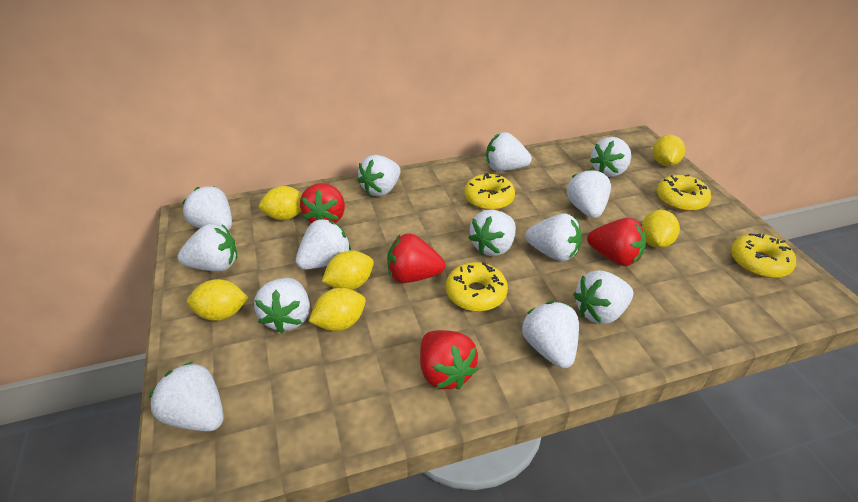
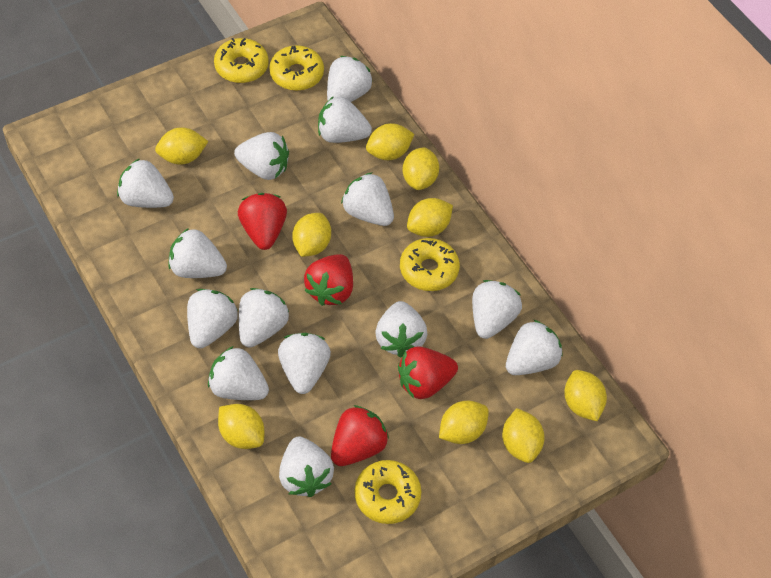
white strawberry: 13 -> 14
yellow lemon: 6 -> 9

